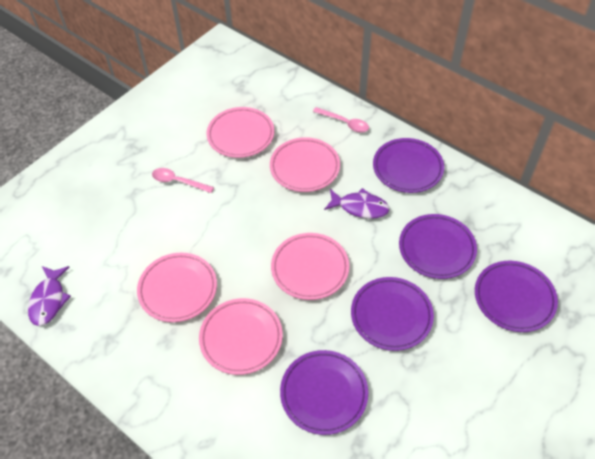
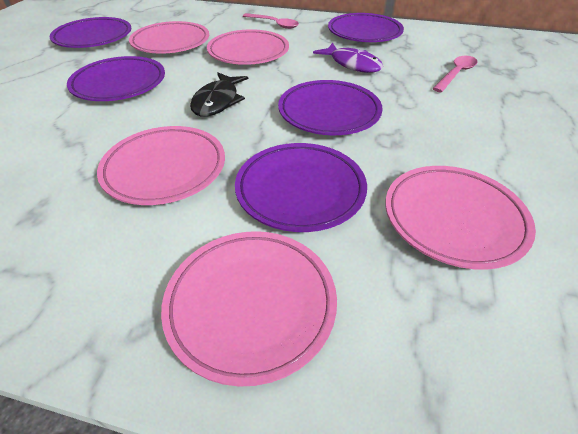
black fish: 0 -> 1
purple fish: 2 -> 1

